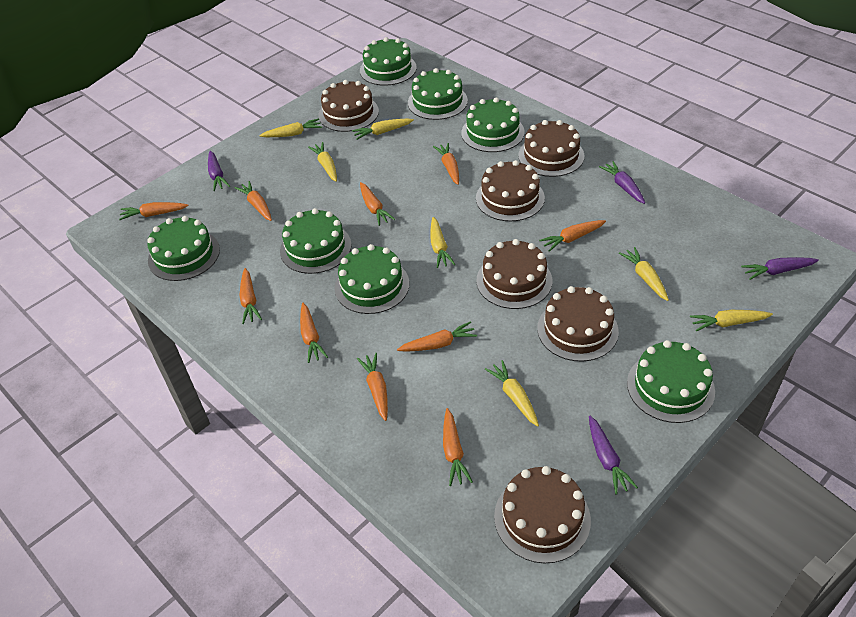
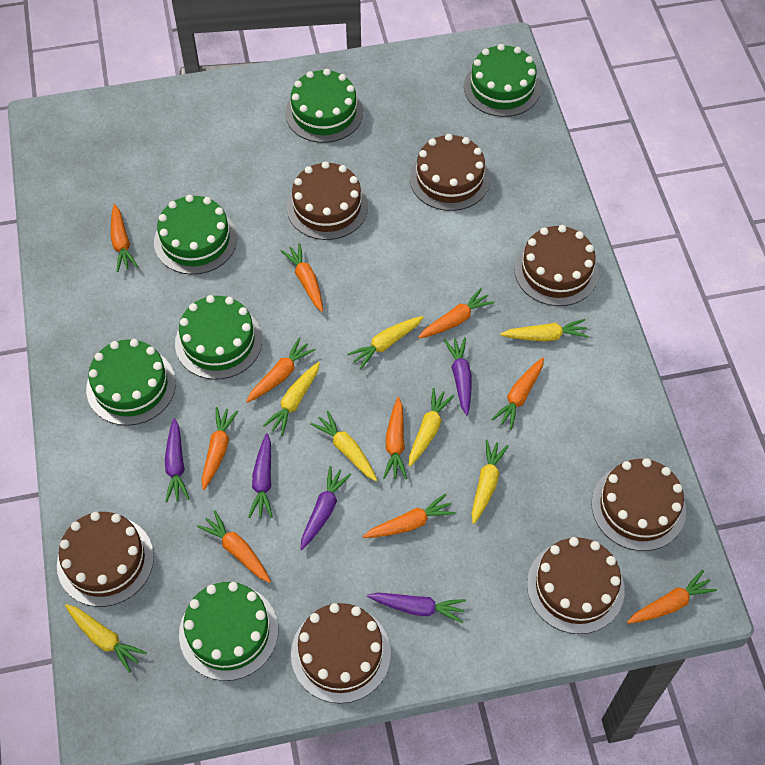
brown cake: 6 -> 7
green cake: 7 -> 6
purple carrot: 4 -> 5

